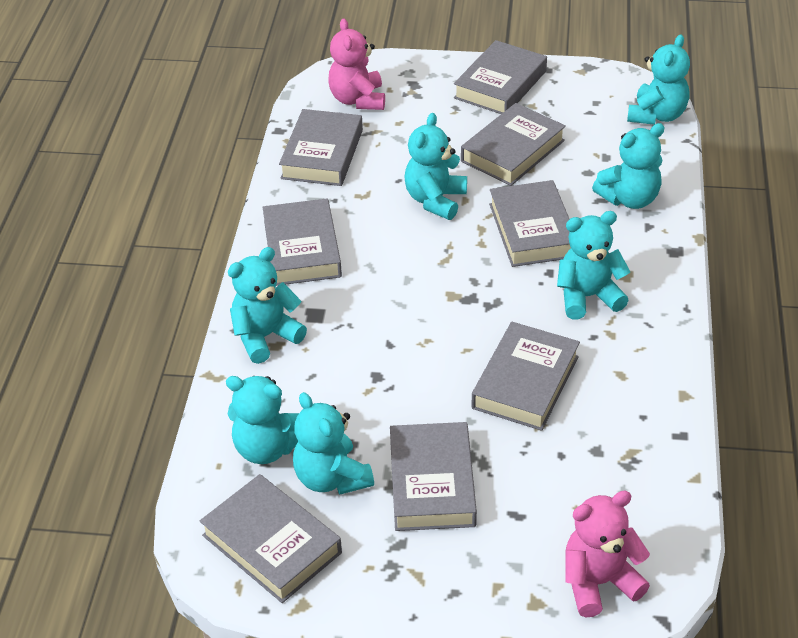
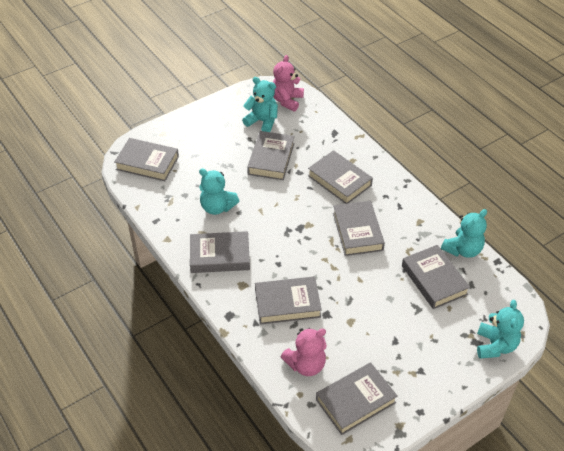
turquoise teddy bear: 7 -> 4

